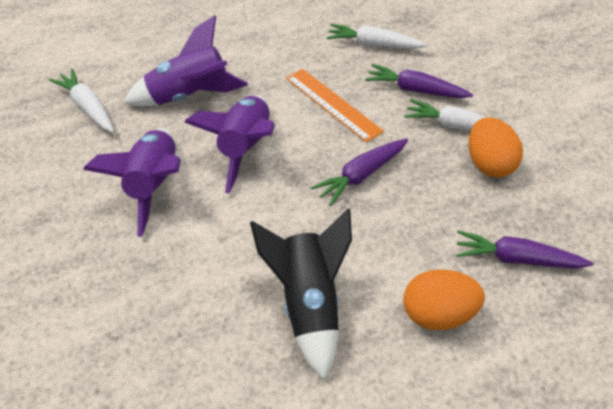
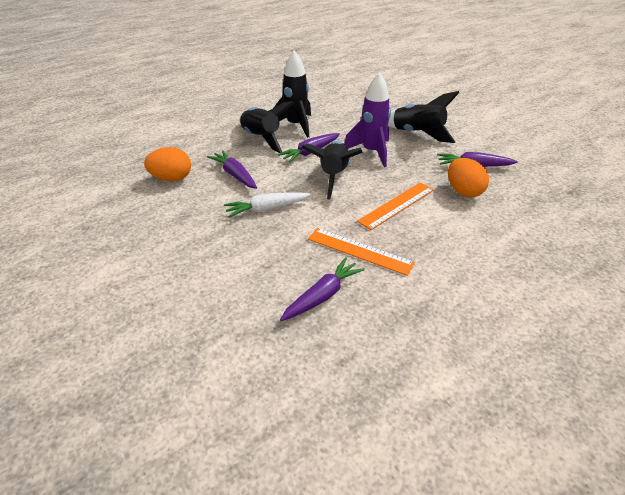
black rocket: 1 -> 4
orange ruler: 1 -> 2
purple carrot: 3 -> 4
purple rocket: 3 -> 1
white carrot: 3 -> 1

